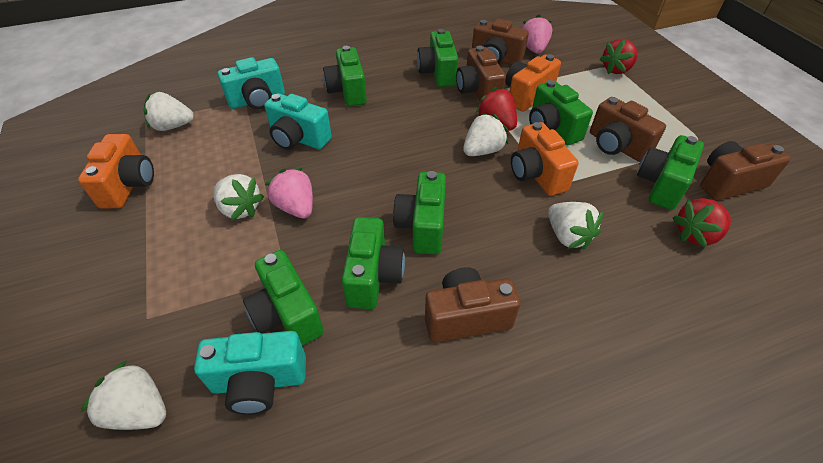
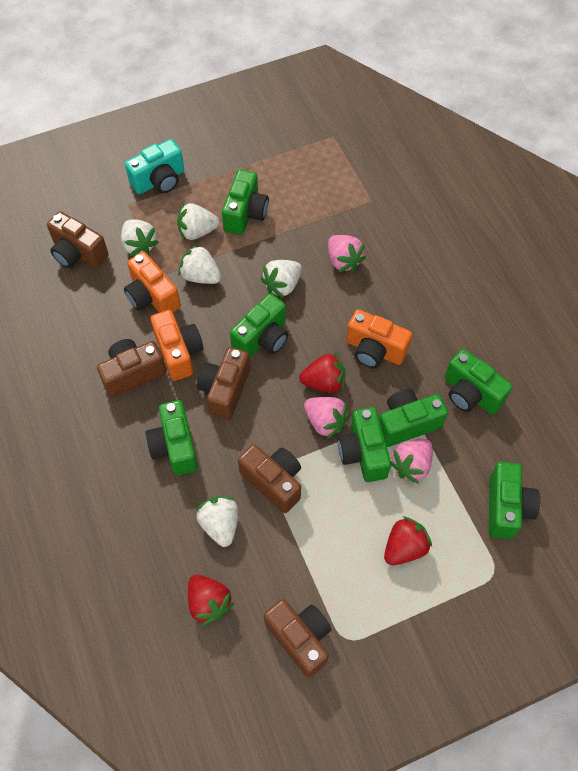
pink strawberry: 2 -> 3
turquoise camera: 3 -> 1

